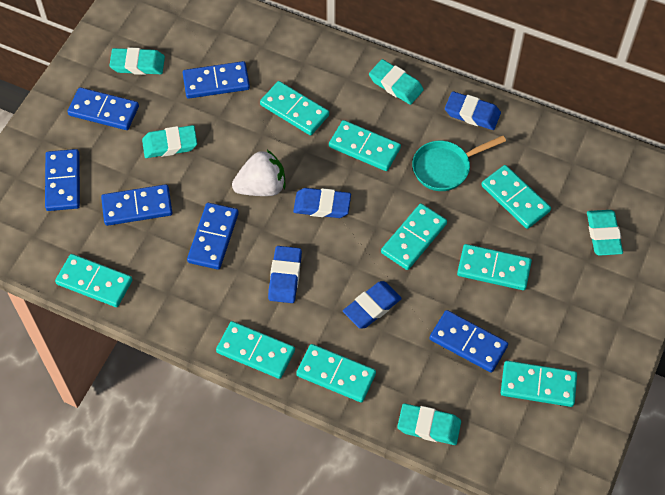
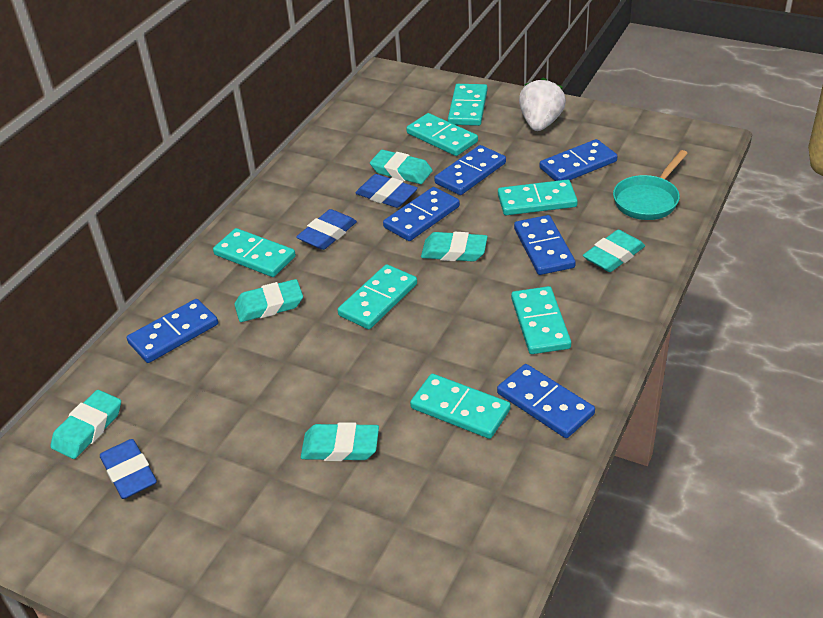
blue eraser: 4 -> 3
turquoise domino: 9 -> 7
turquoise eraser: 5 -> 6

